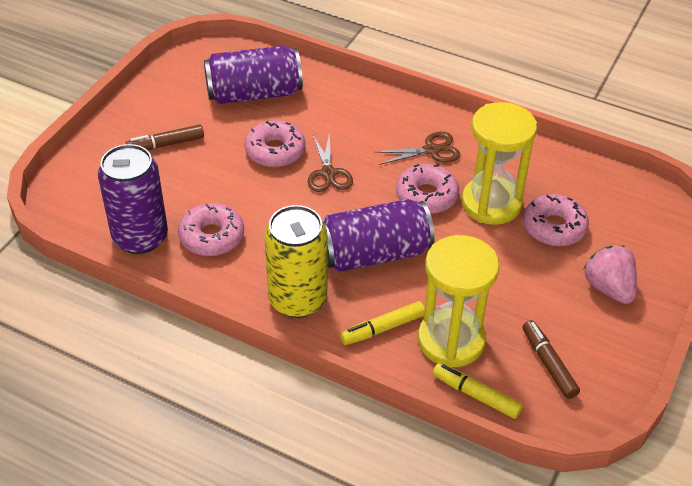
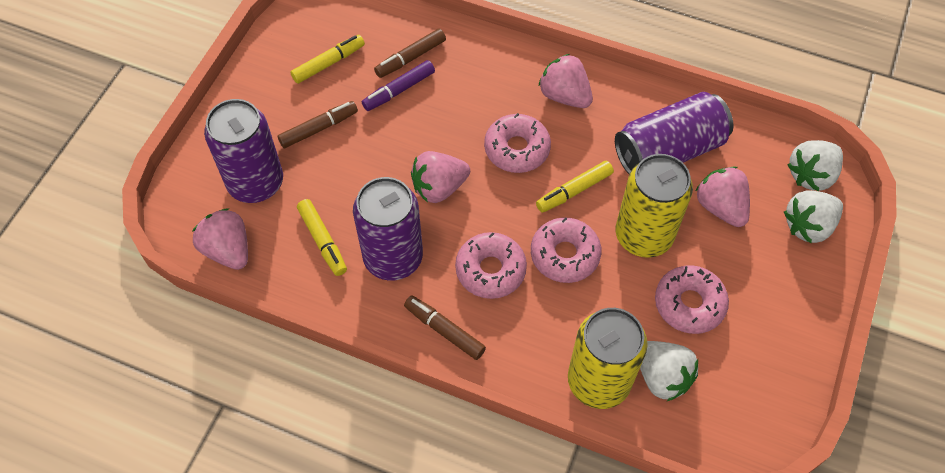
brown marker: 2 -> 3
brown scissors: 2 -> 0
pink strawberry: 1 -> 4
purple marker: 0 -> 1
white strawberry: 0 -> 3
yellow can: 1 -> 2
yellow hourglass: 2 -> 0
yellow marker: 2 -> 3

